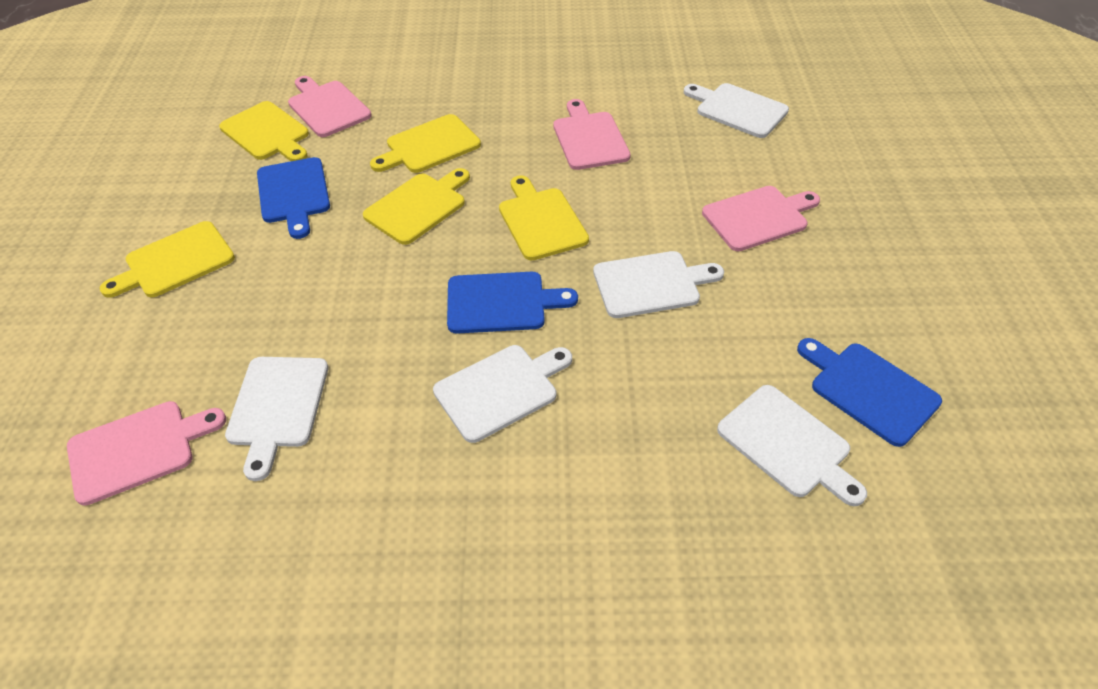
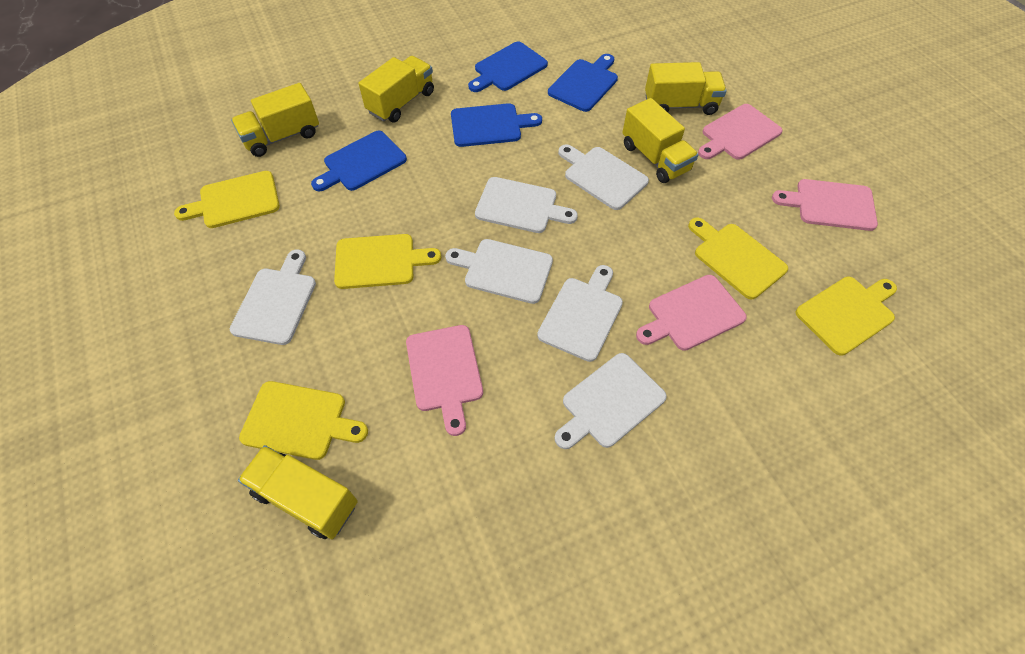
blue cutting board: 3 -> 4
white cutting board: 5 -> 6
yellow truck: 0 -> 5

